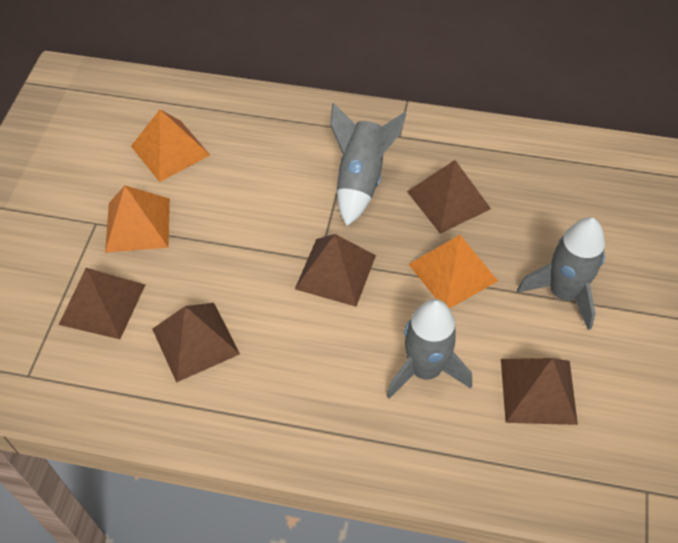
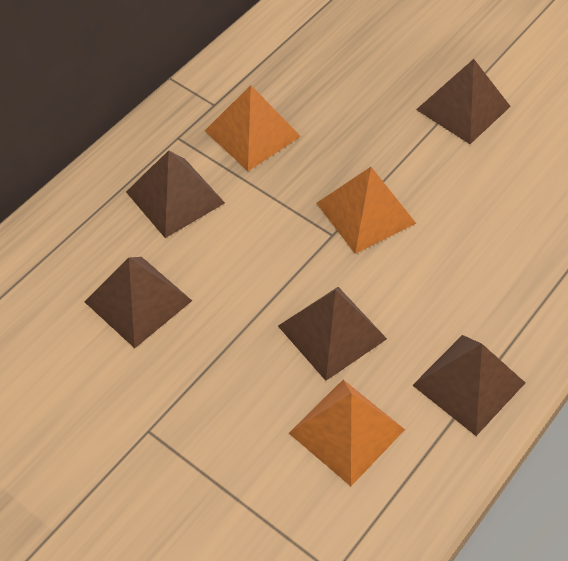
grey rocket: 3 -> 0

